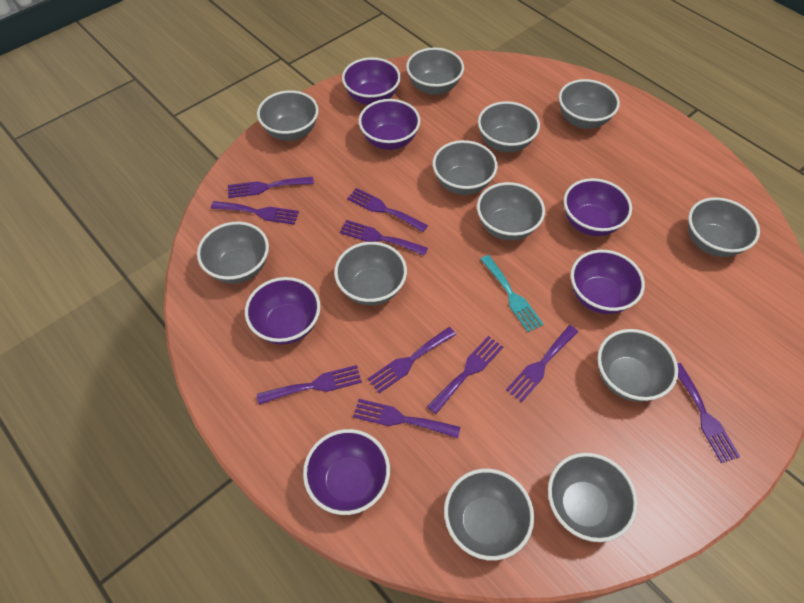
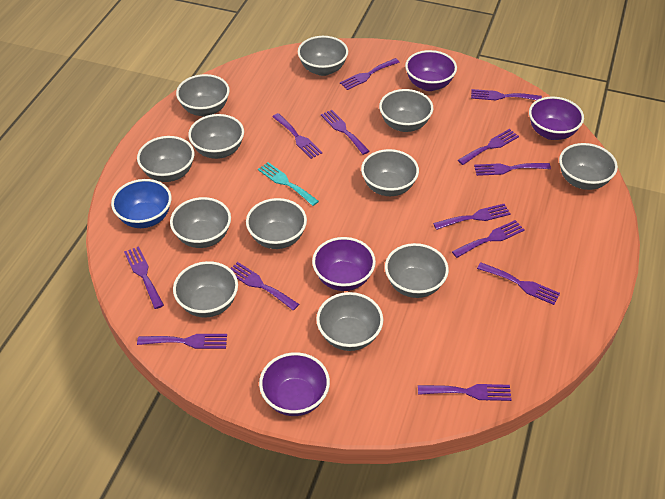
blue bowl: 0 -> 1
purple bowl: 6 -> 4
purple fork: 10 -> 13

